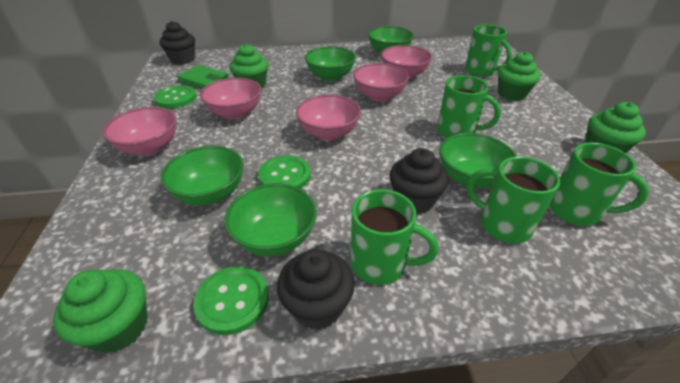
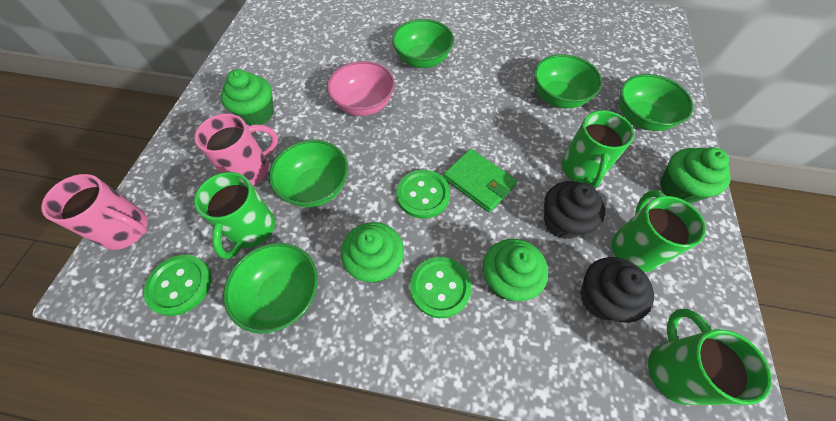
black cupcake: 3 -> 2
green mug: 5 -> 4
pink bowl: 5 -> 1
pink mug: 0 -> 2

